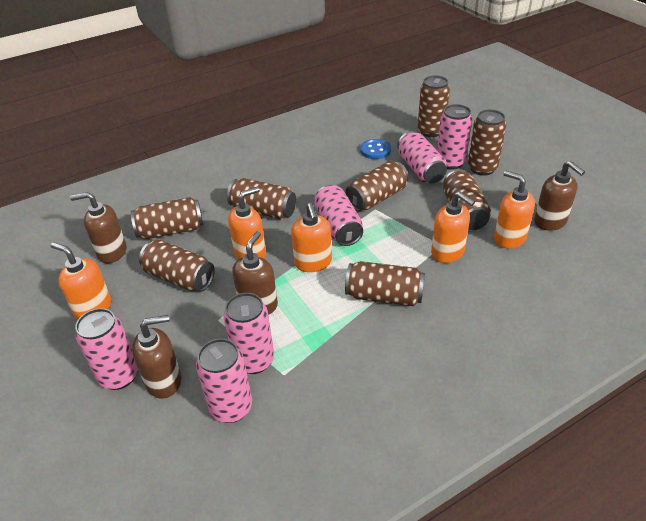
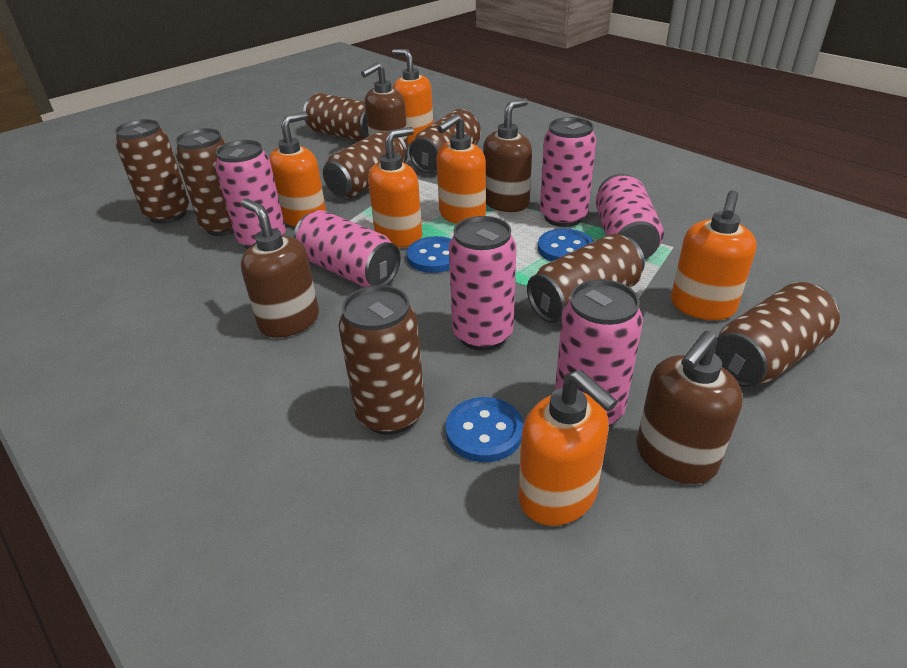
blue button: 1 -> 3
orange soap dispenser: 5 -> 6

